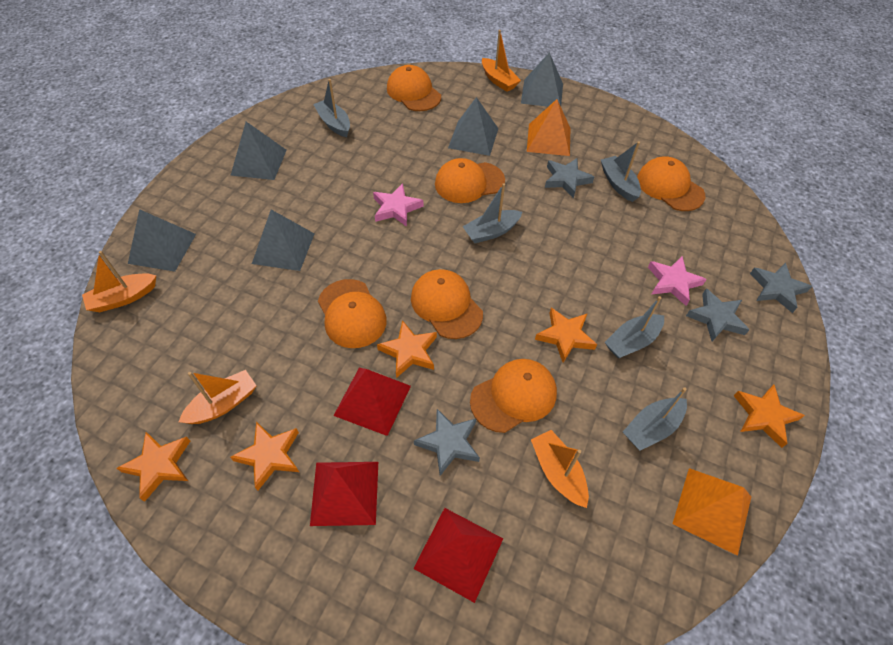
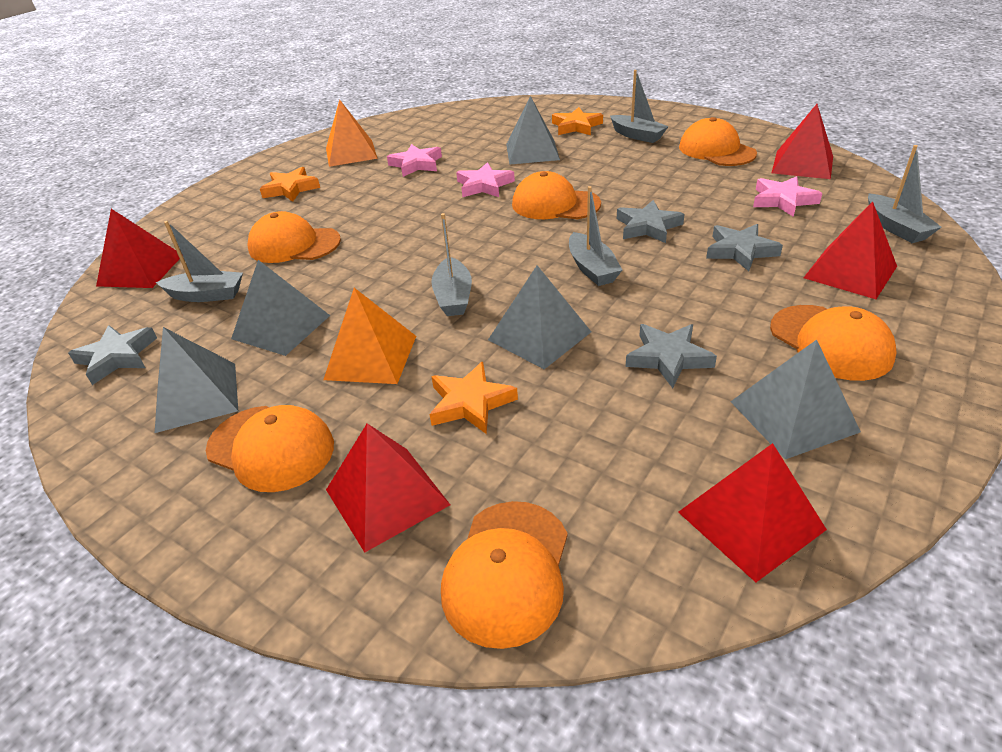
orange boat: 4 -> 0
orange star: 5 -> 3
pink star: 2 -> 3
red pyramid: 3 -> 5

